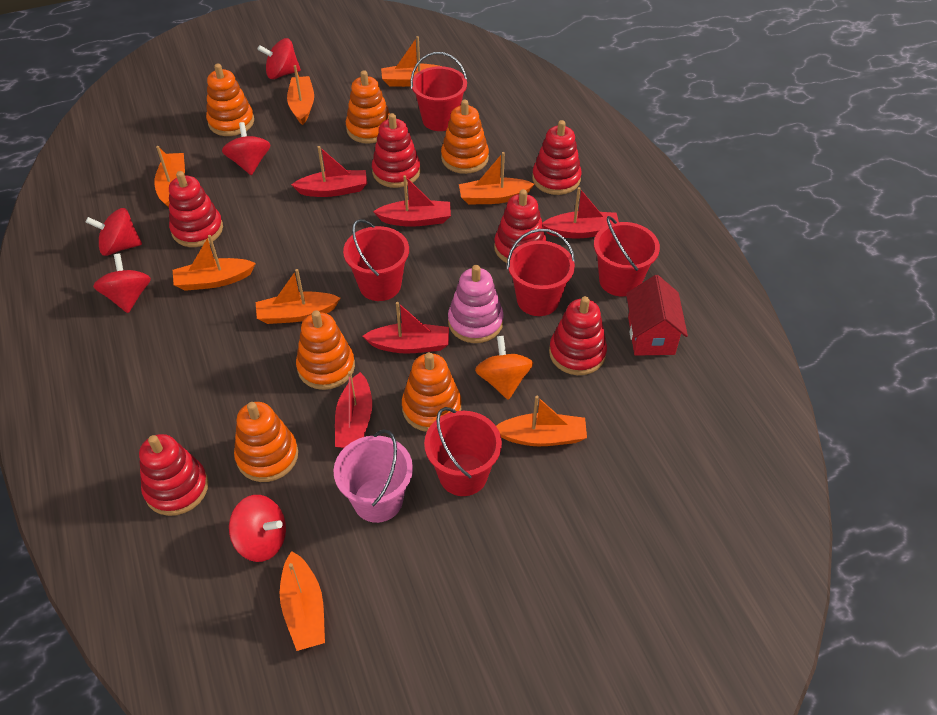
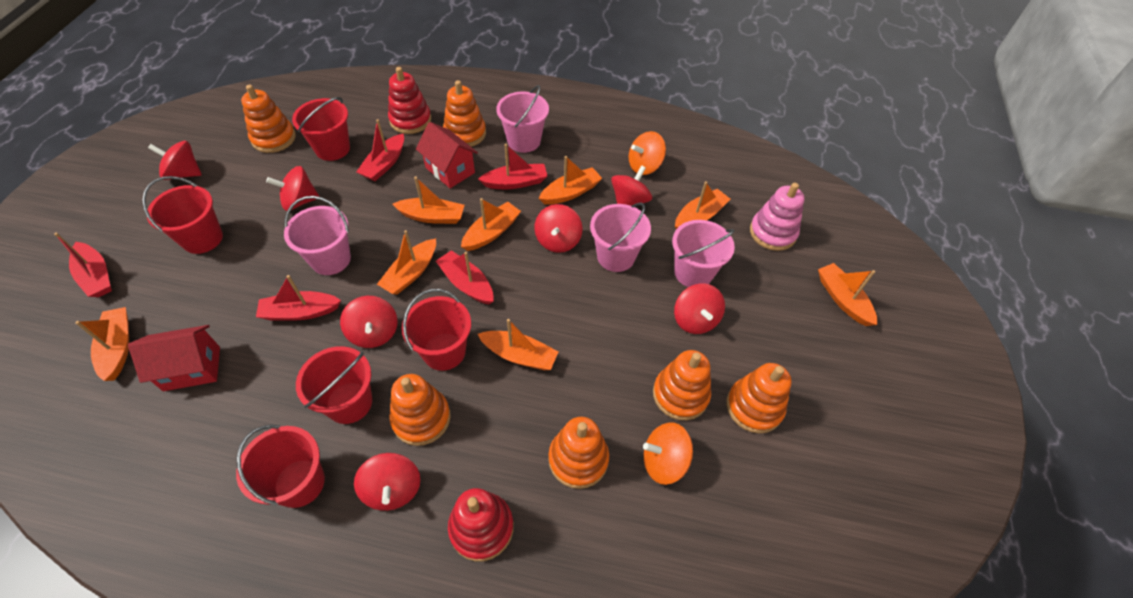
orange spinning top: 1 -> 2
pink bucket: 1 -> 4
red house: 1 -> 2
red spinning top: 5 -> 7
red stacking toy: 6 -> 2

